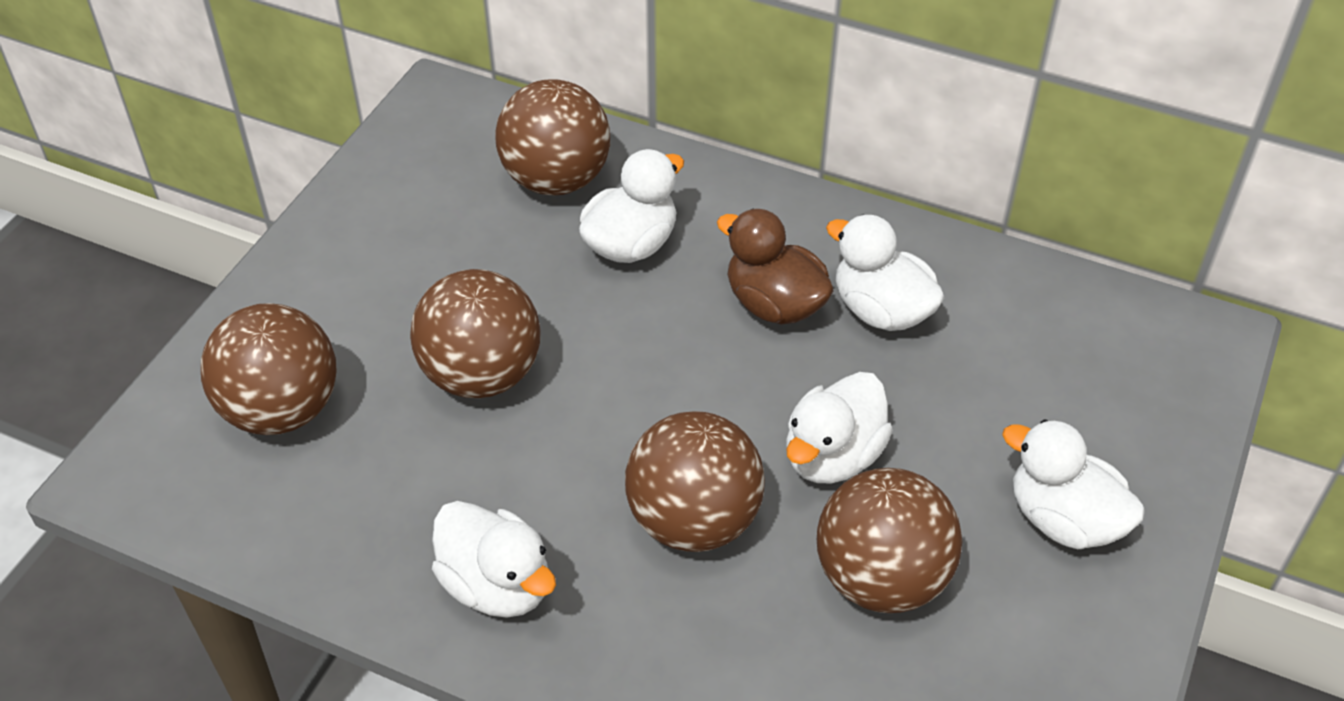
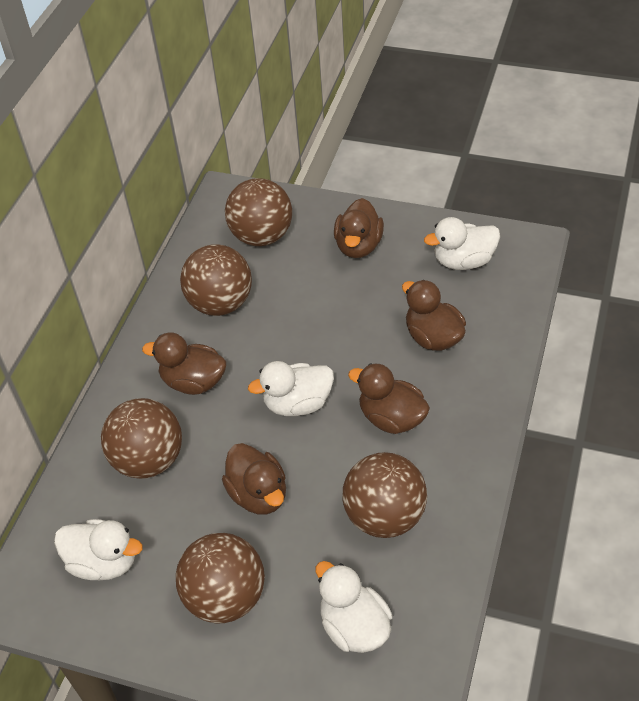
brown duck: 1 -> 5
white duck: 5 -> 4

